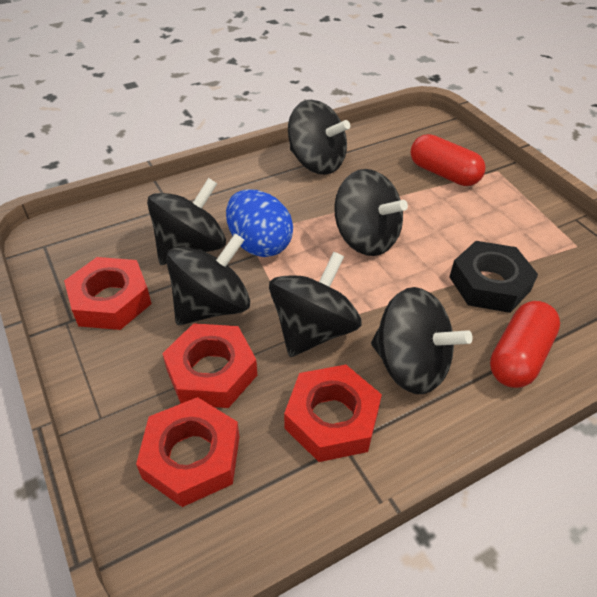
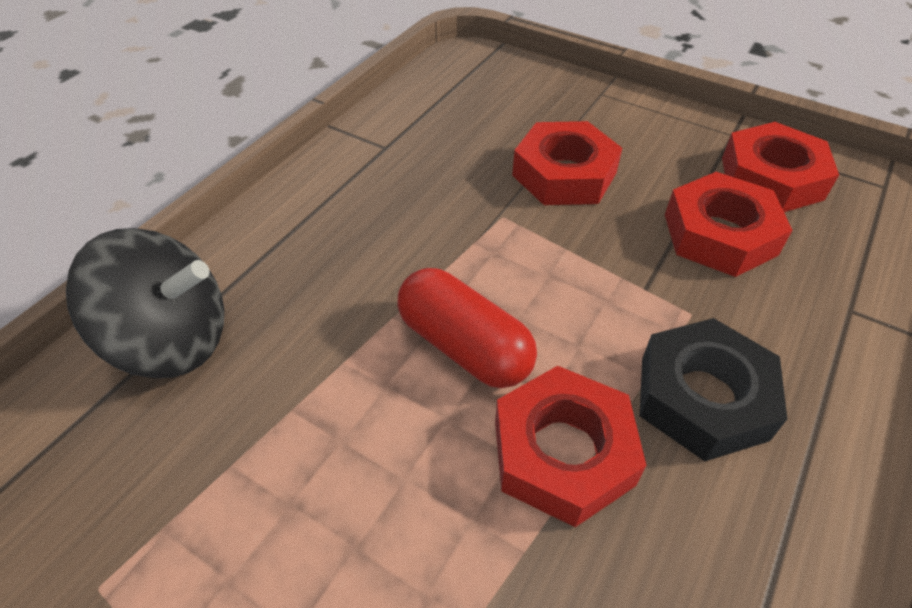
black spinning top: 6 -> 1
blue egg: 1 -> 0
red capsule: 2 -> 1

